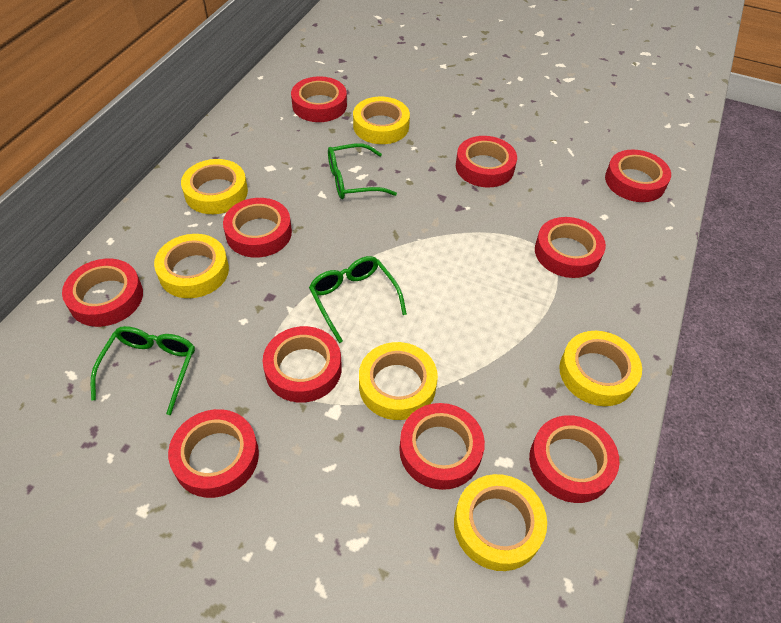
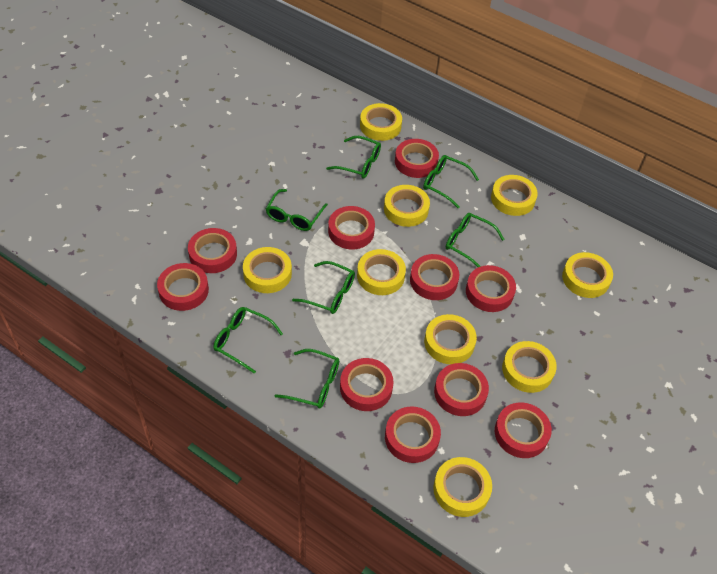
green glasses: 3 -> 7
yellow tape: 6 -> 9

